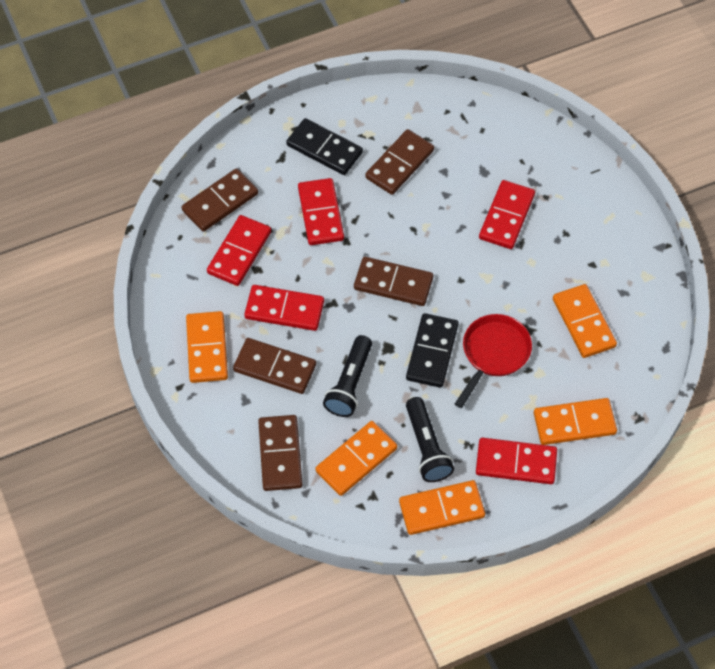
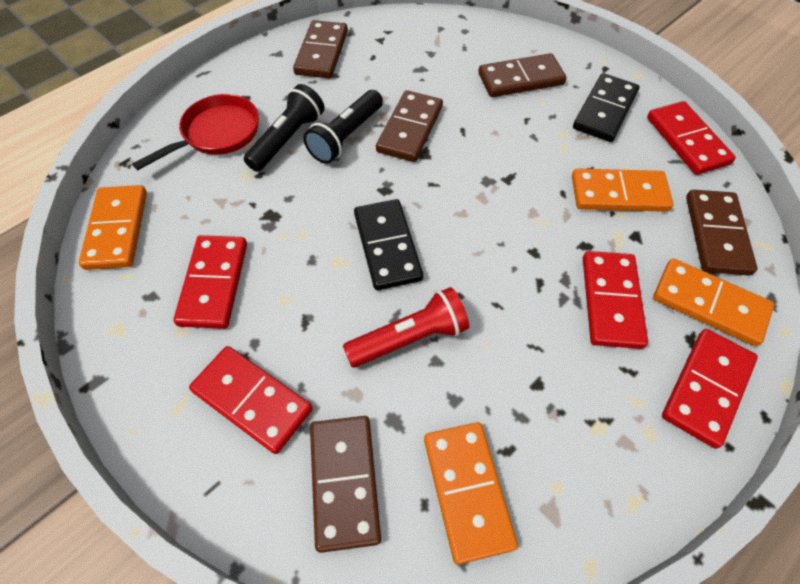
orange domino: 5 -> 4
red flashlight: 0 -> 1

